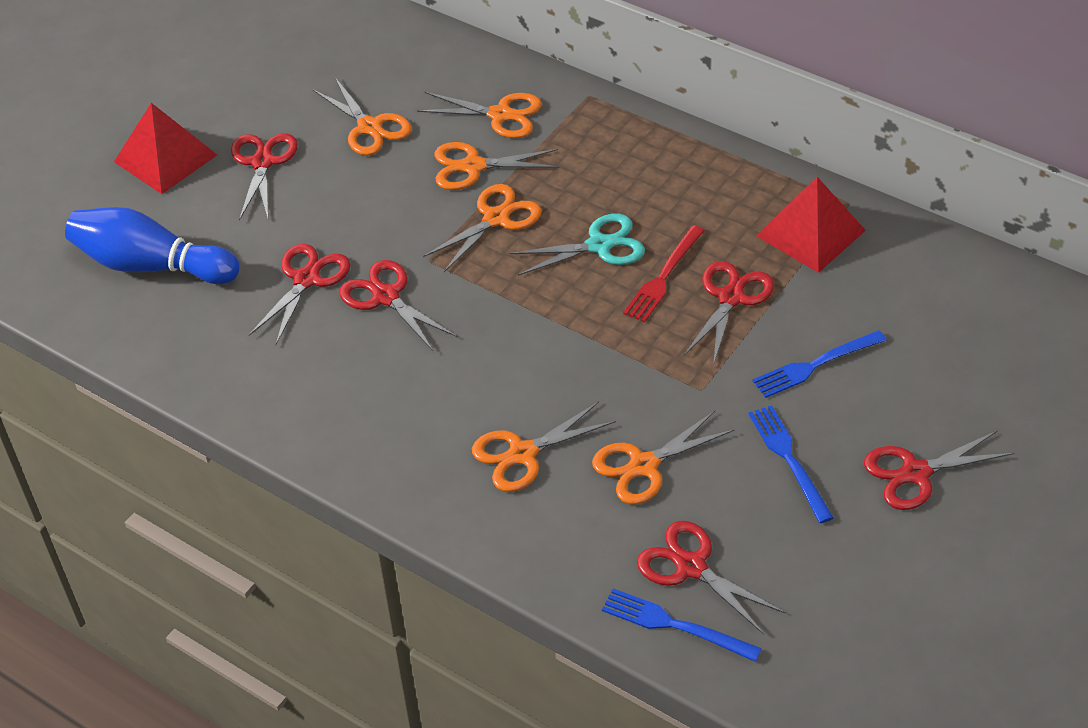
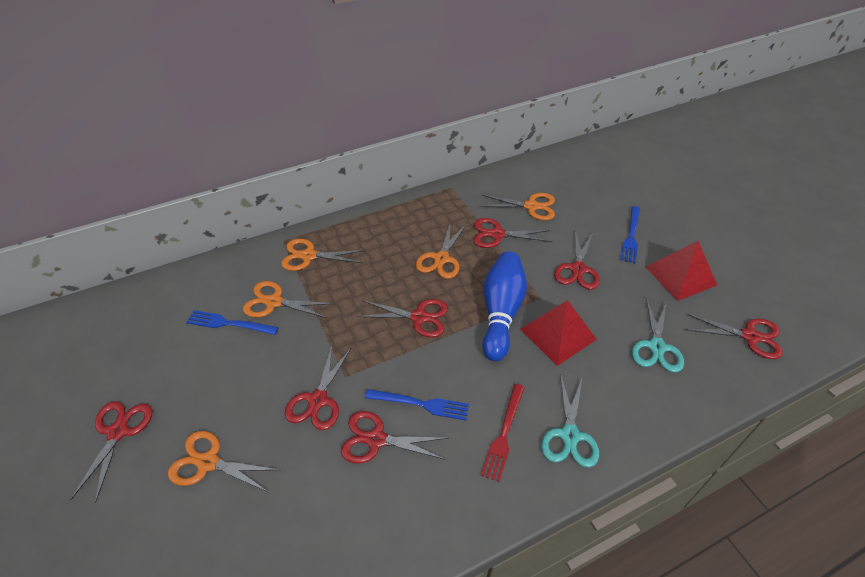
orange scissors: 6 -> 5
red scissors: 6 -> 7
turquoise scissors: 1 -> 2

